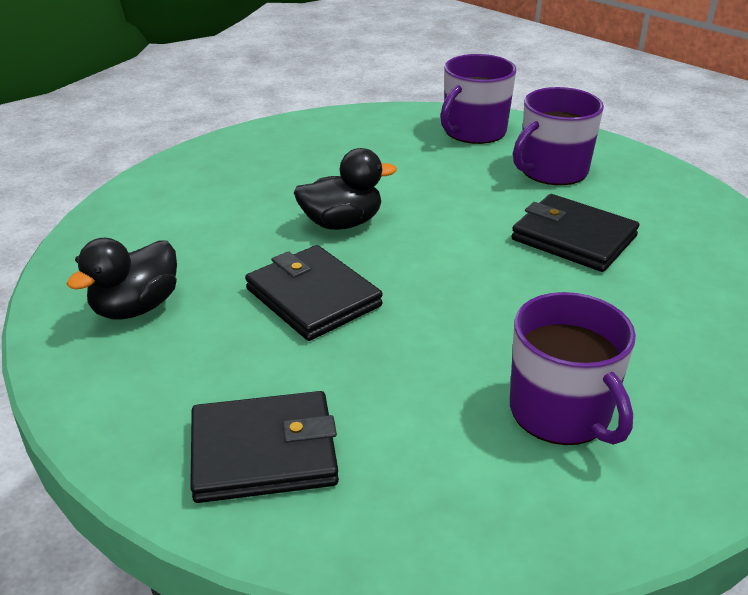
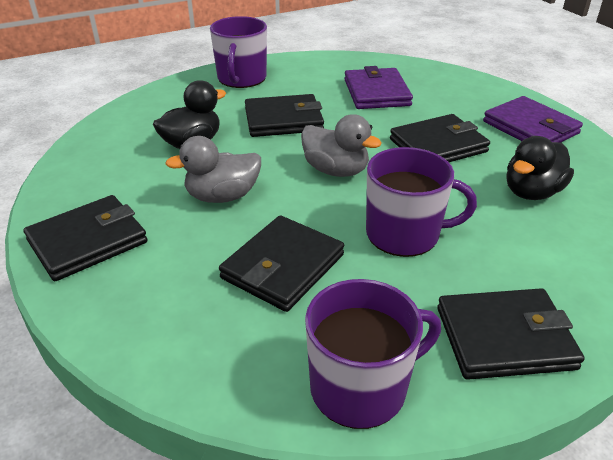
black wallet: 3 -> 5
grey duck: 0 -> 2
purple wallet: 0 -> 2

